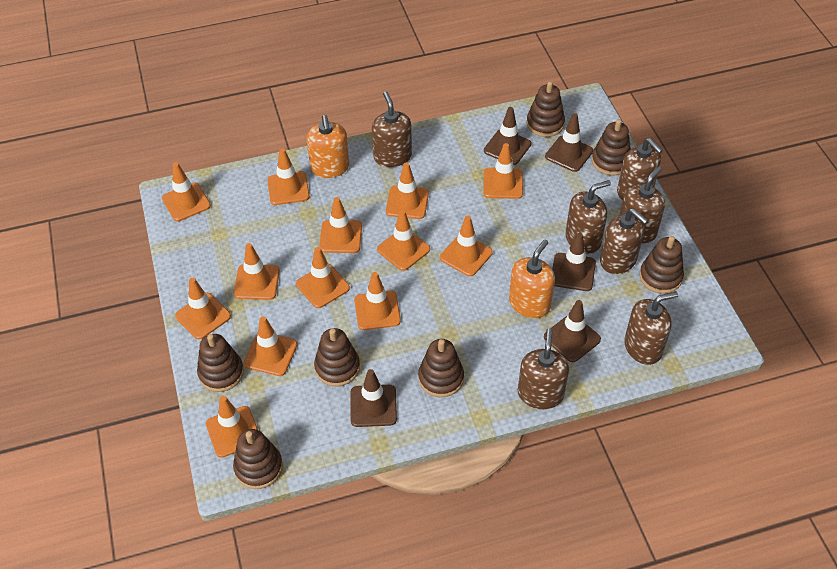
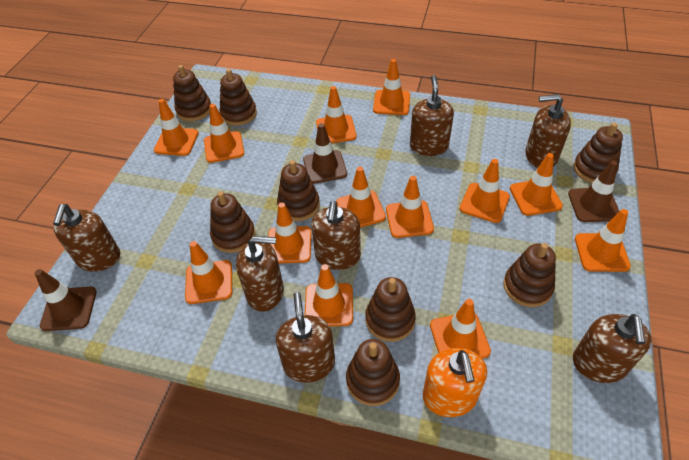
brown stacking toy: 7 -> 8
brown traffic cone: 5 -> 3
orange soap dispenser: 2 -> 1

